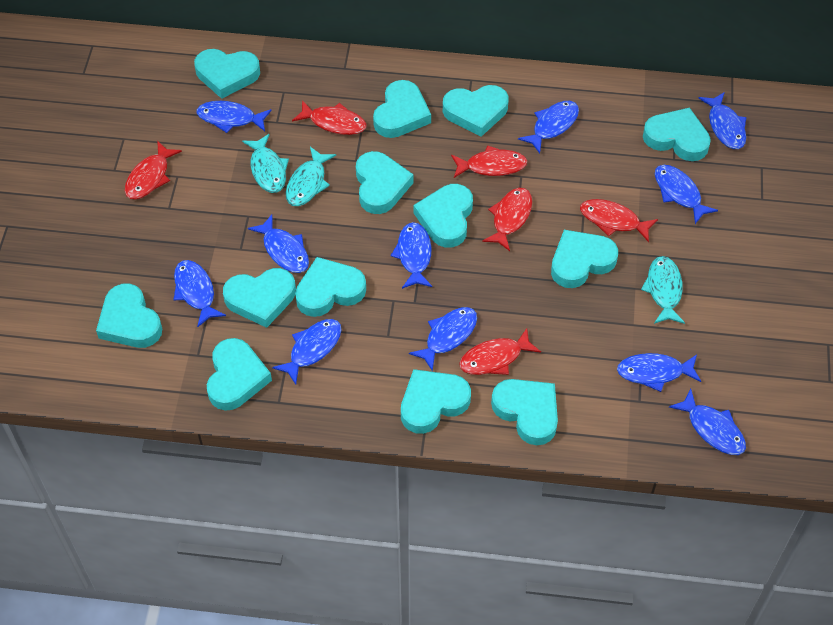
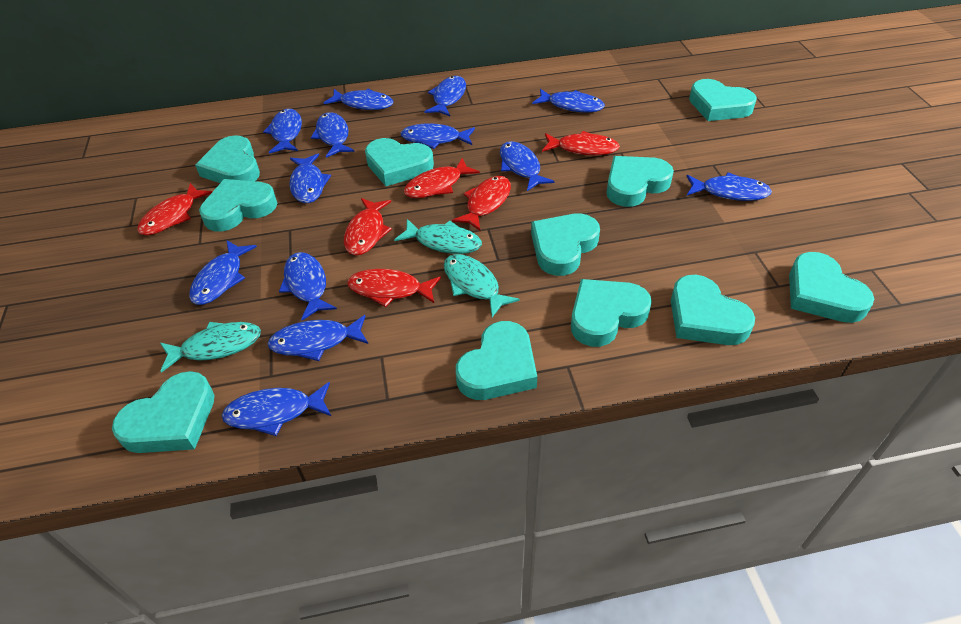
blue fish: 11 -> 13
turquoise heart: 13 -> 11

